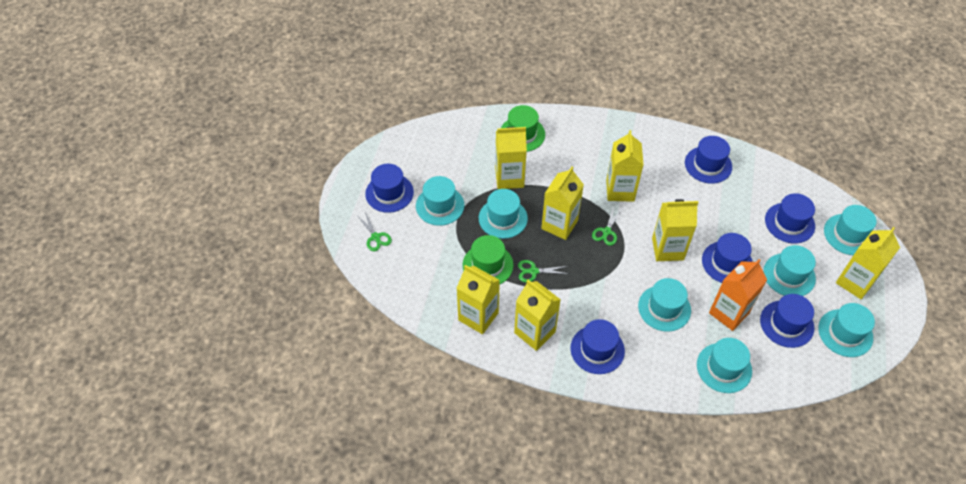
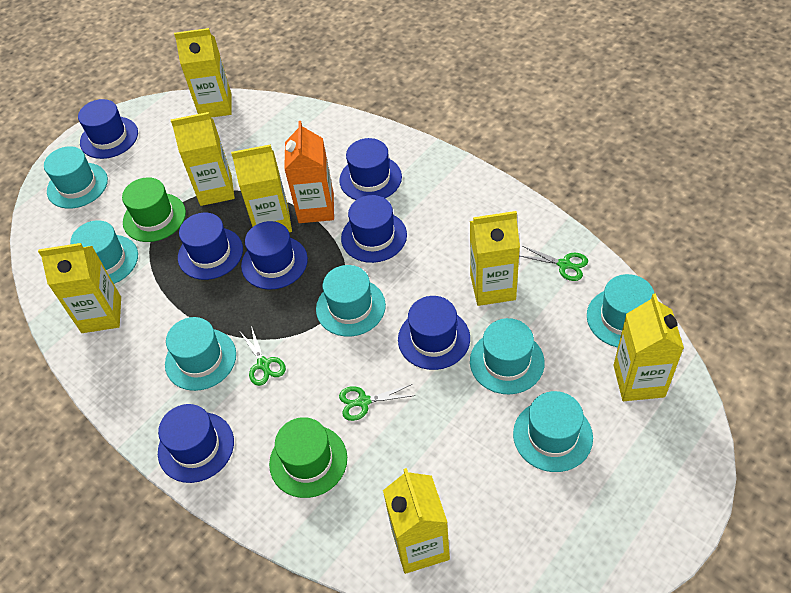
blue hat: 6 -> 7

